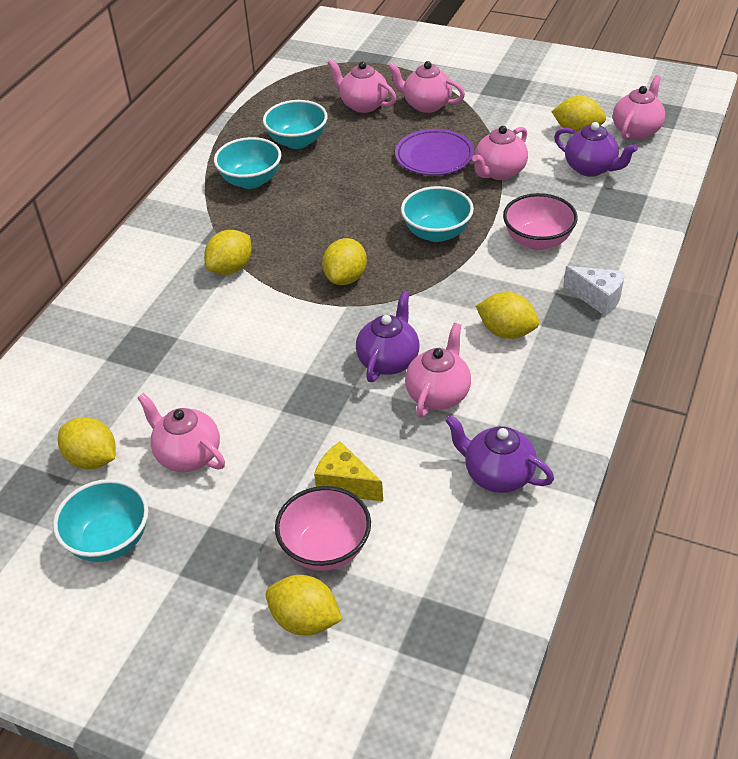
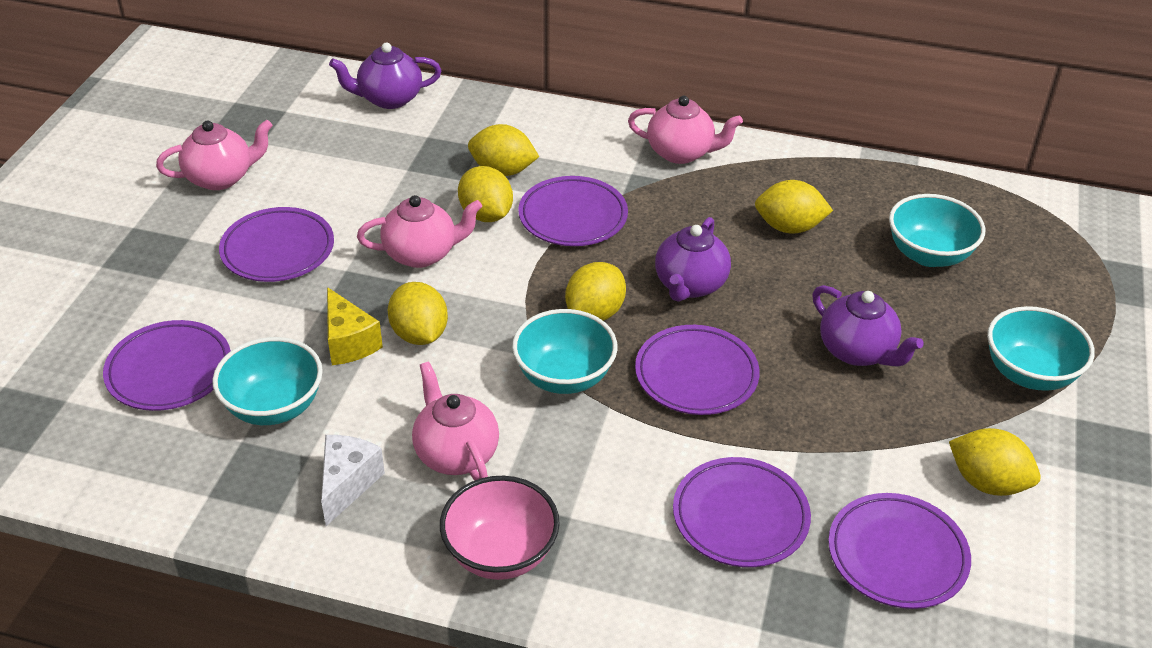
pink bowl: 2 -> 1
pink teapot: 6 -> 4
purple plate: 1 -> 6

